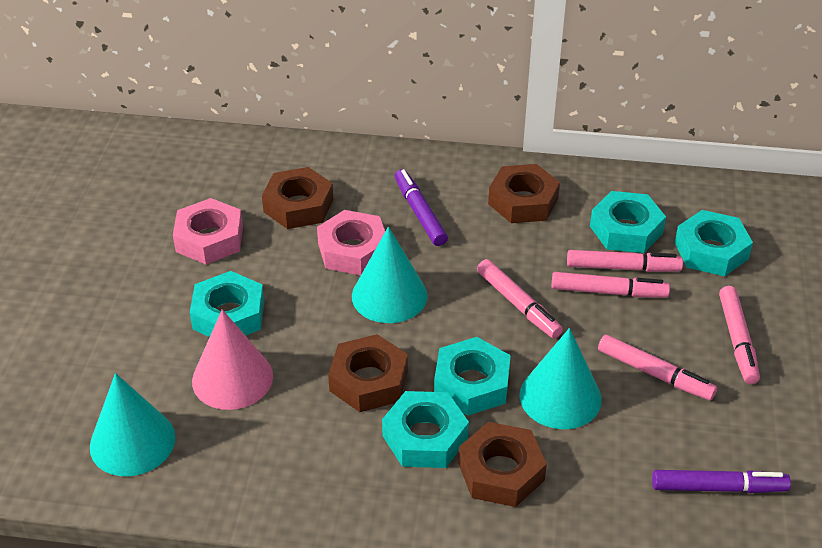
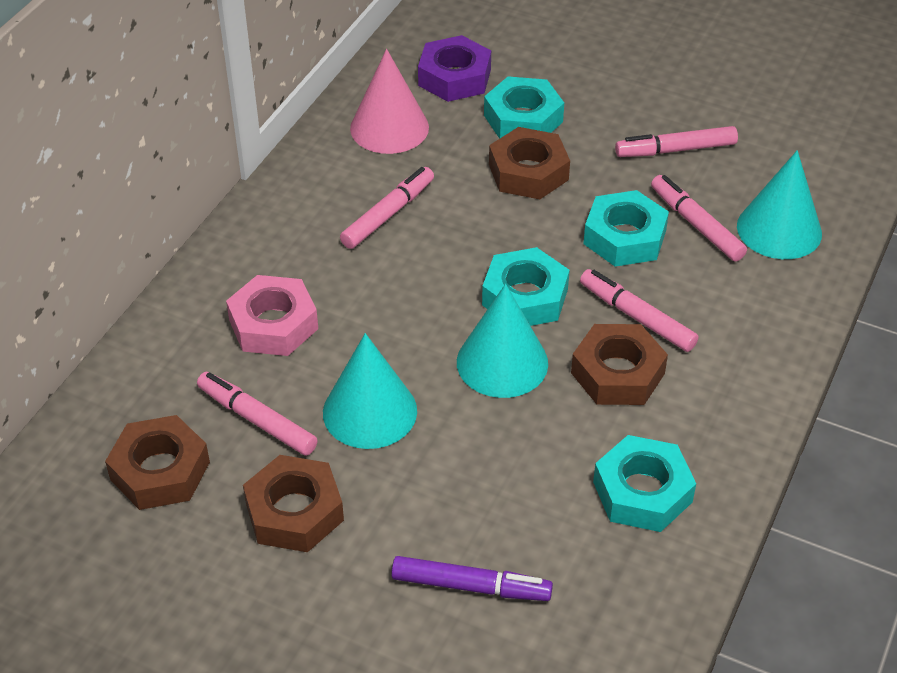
pink nut: 2 -> 1
purple marker: 2 -> 1
purple nut: 0 -> 1
turquoise nut: 5 -> 4

